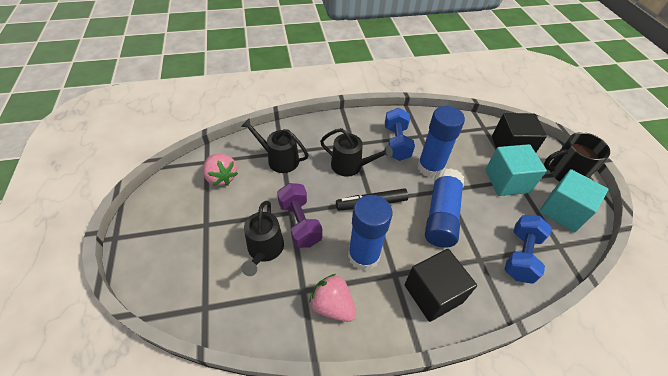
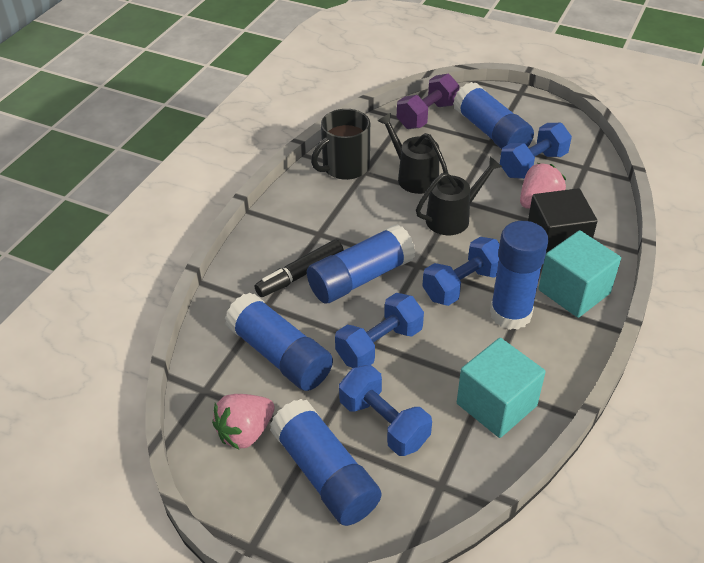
black cube: 2 -> 1
black watering can: 3 -> 2
blue dumbbell: 2 -> 4
blue glue stick: 3 -> 5

